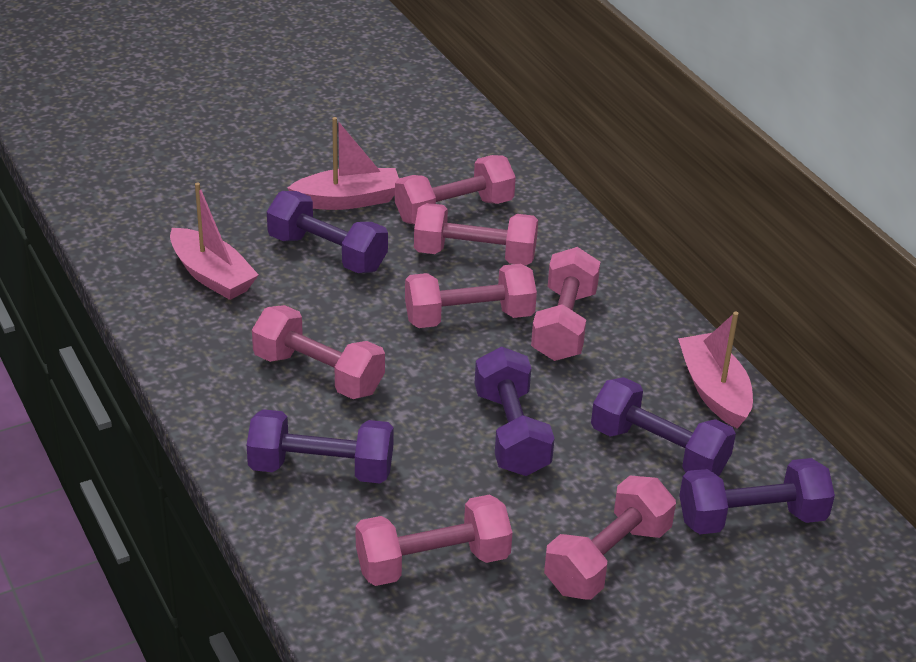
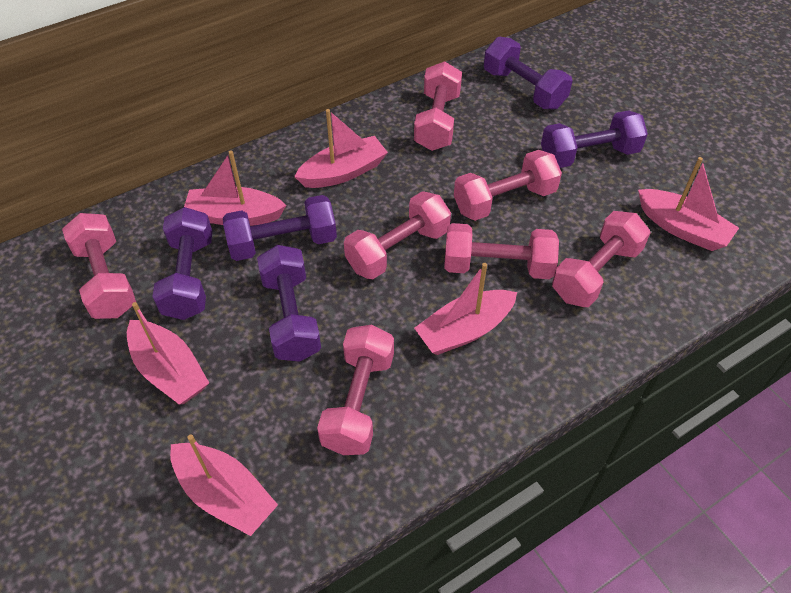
pink boat: 3 -> 6

